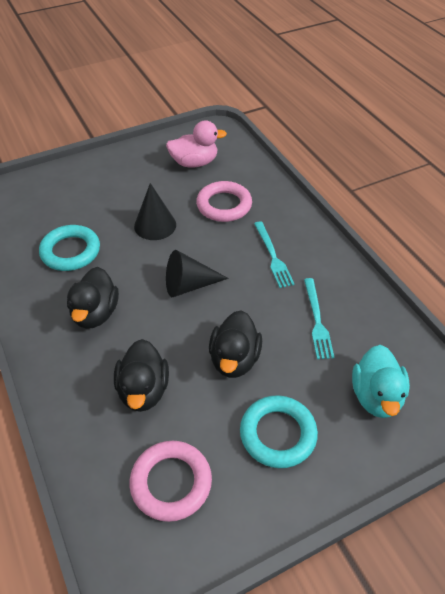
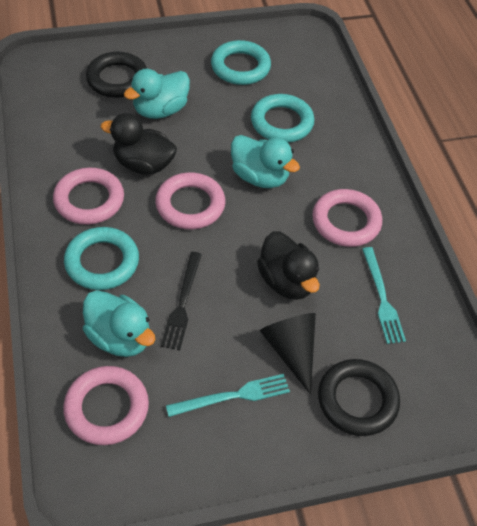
black cone: 2 -> 1
black duck: 3 -> 2
black fork: 0 -> 1
black ring: 0 -> 2
pink duck: 1 -> 0
pink ring: 2 -> 4
turquoise duck: 1 -> 3
turquoise ring: 2 -> 3

